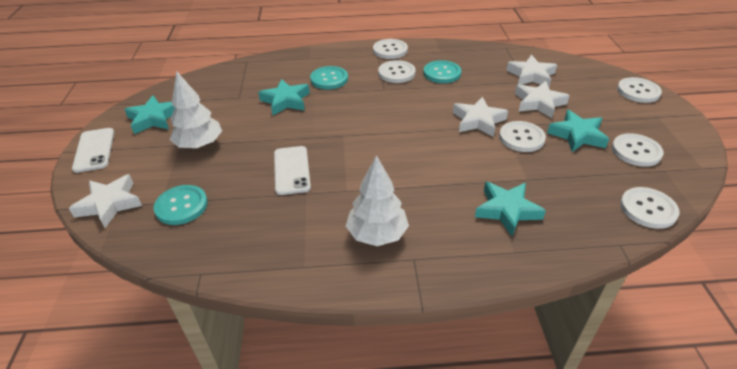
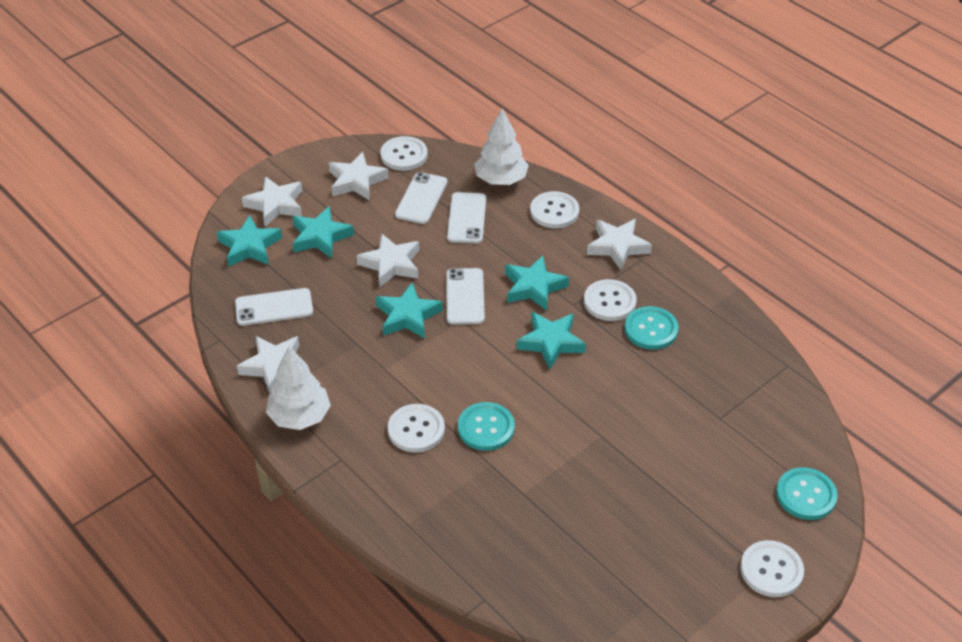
turquoise star: 4 -> 5
white button: 6 -> 5
white phone: 2 -> 4
white star: 4 -> 5

